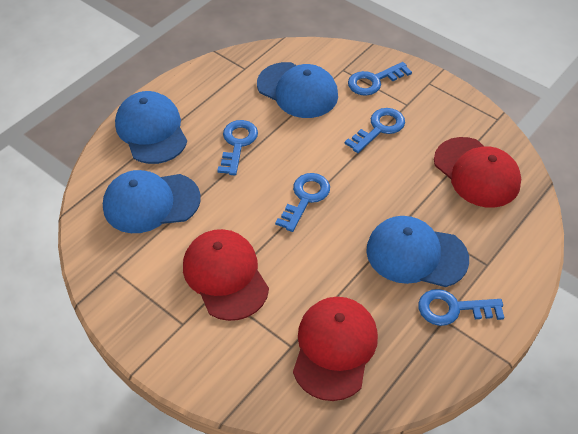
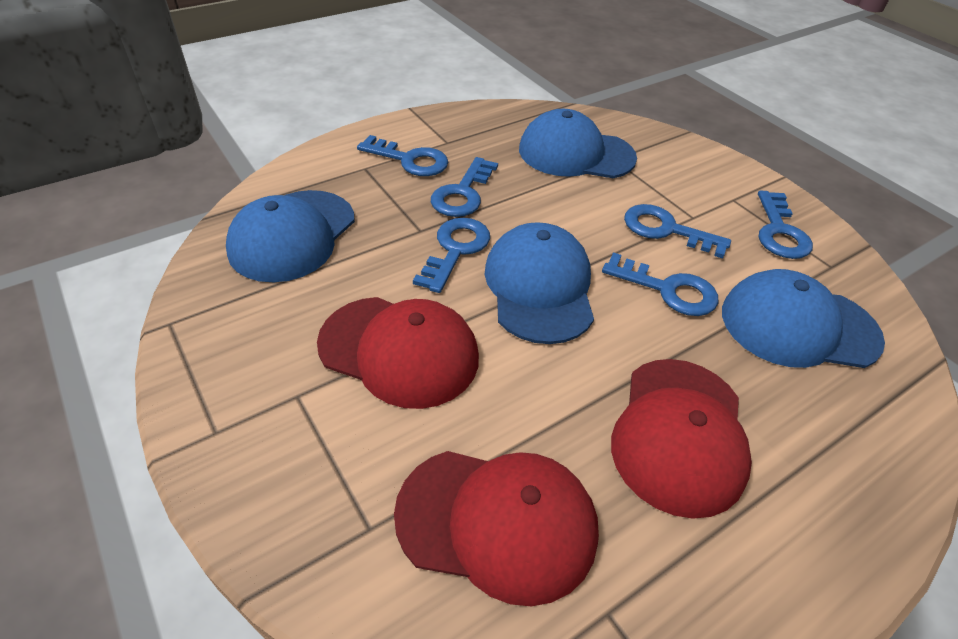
blue key: 5 -> 6

